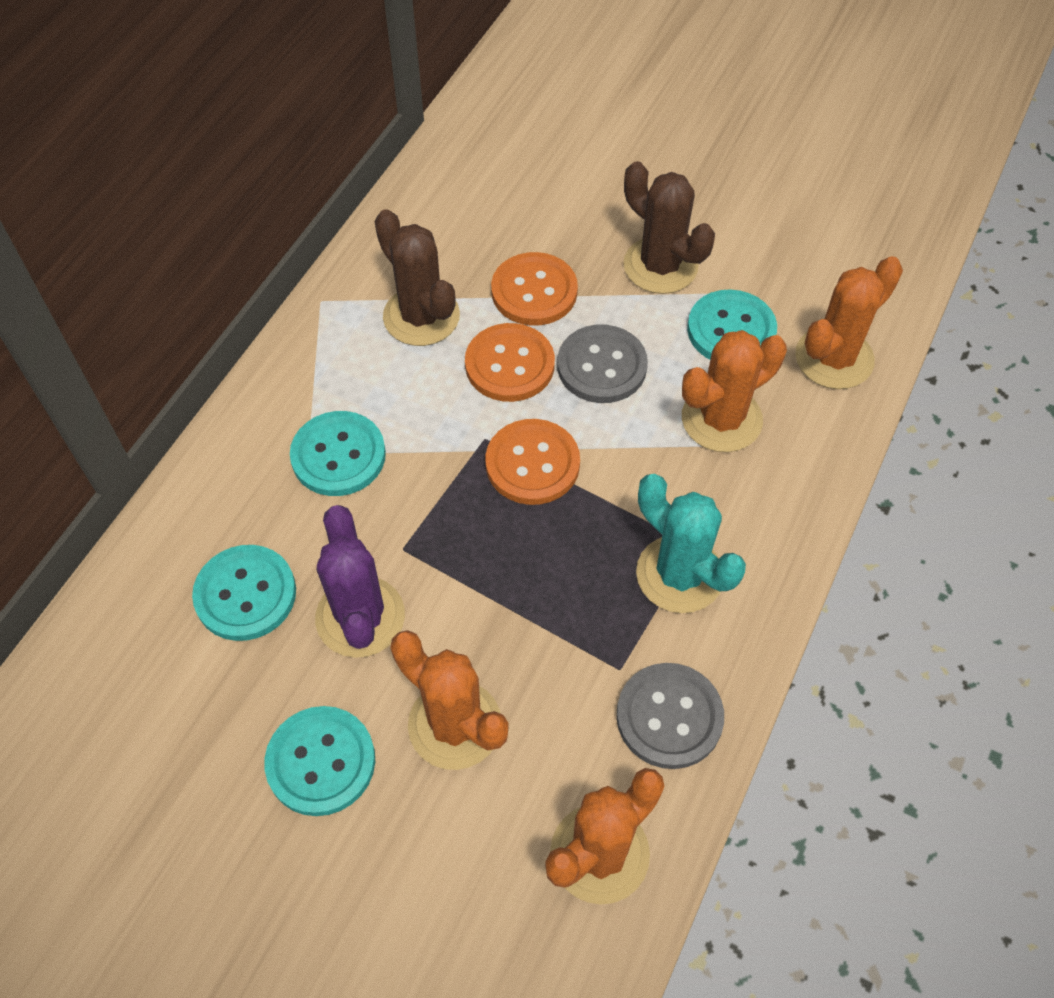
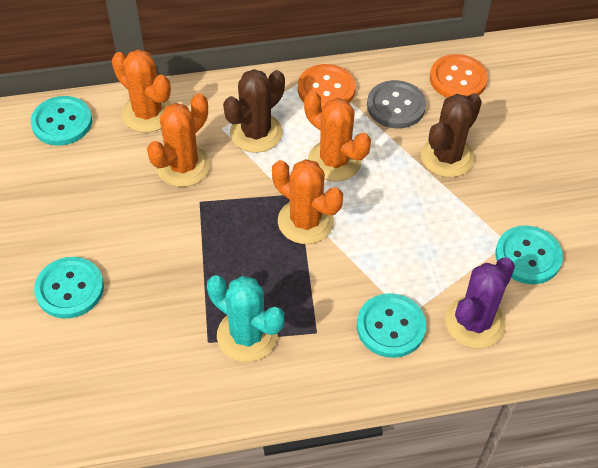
grey button: 2 -> 1
orange button: 3 -> 2

